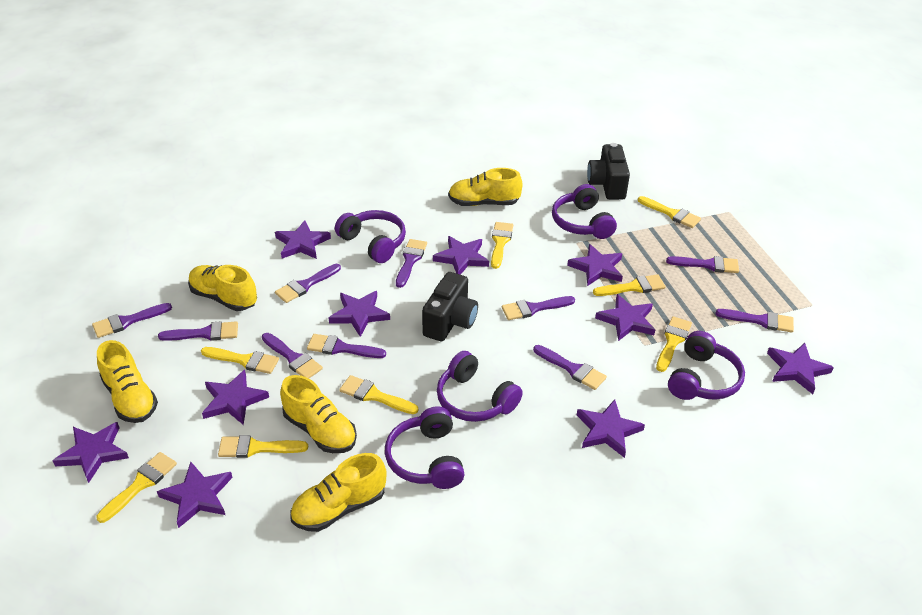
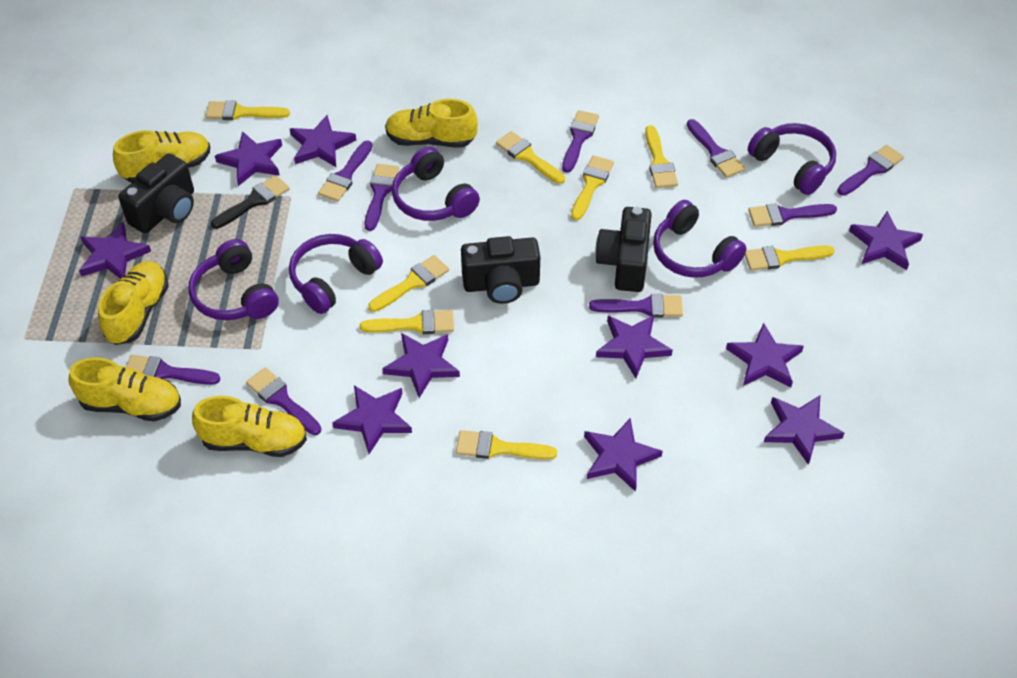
black brush: 0 -> 1
black camera: 2 -> 3
purple brush: 10 -> 9

